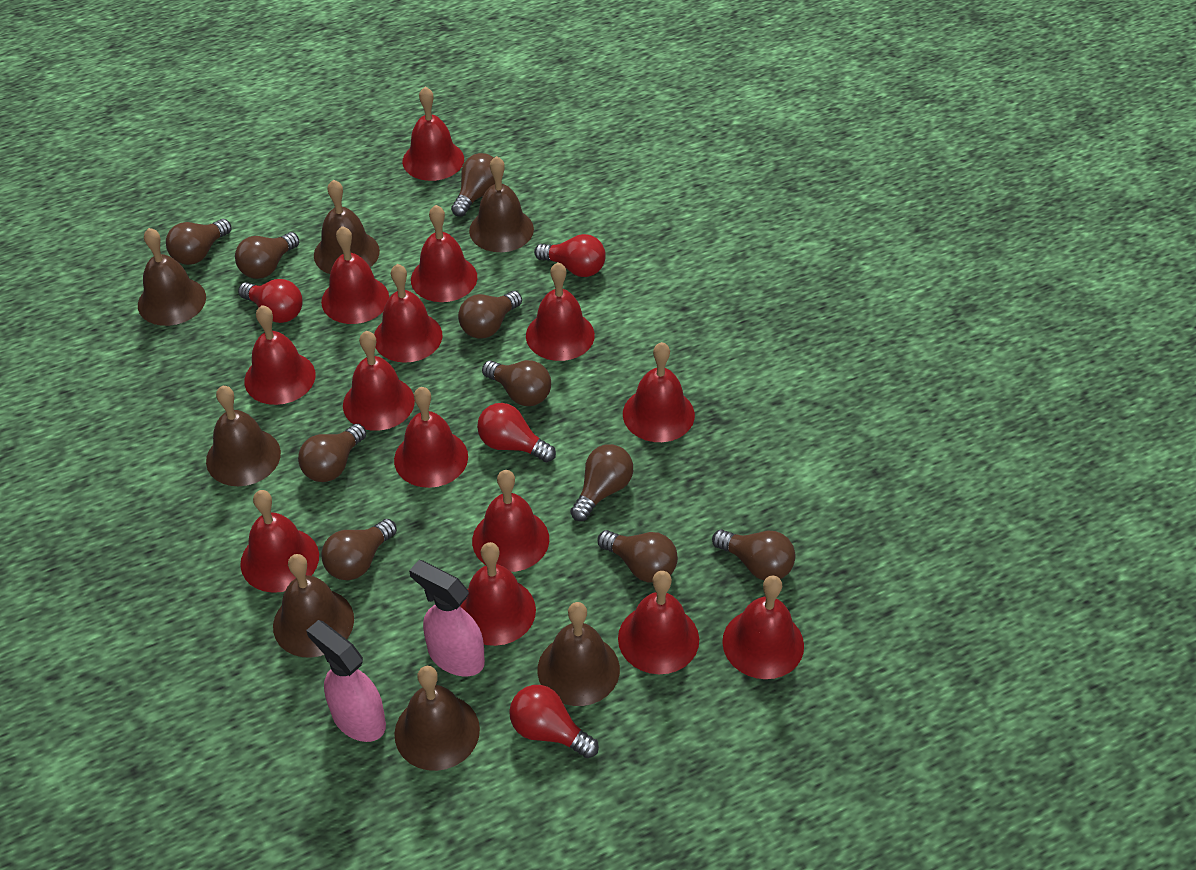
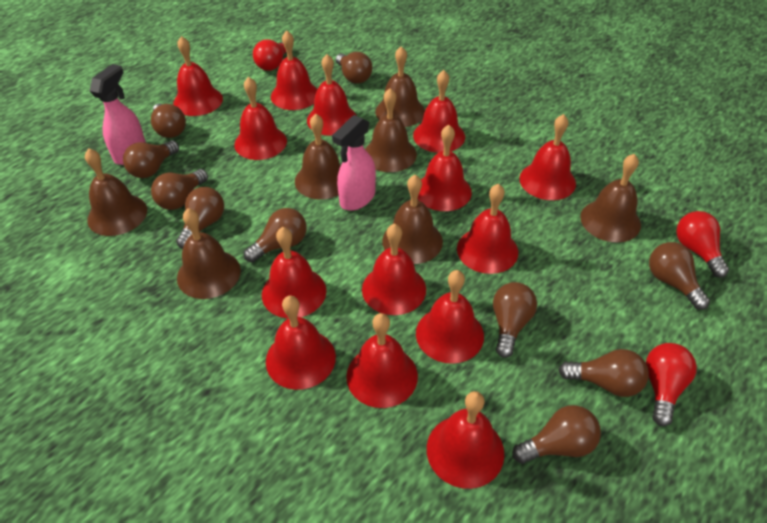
red light bulb: 4 -> 3

